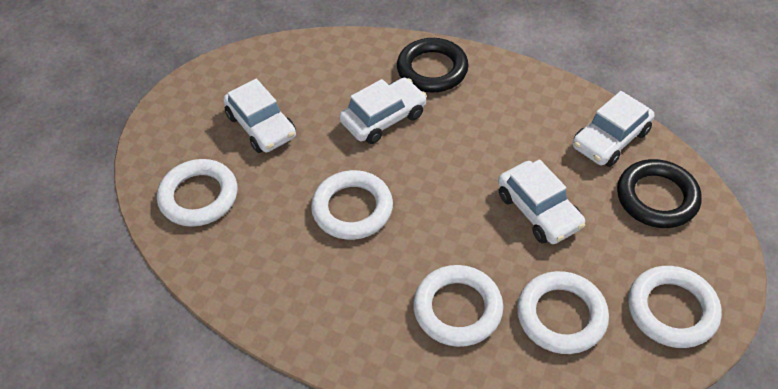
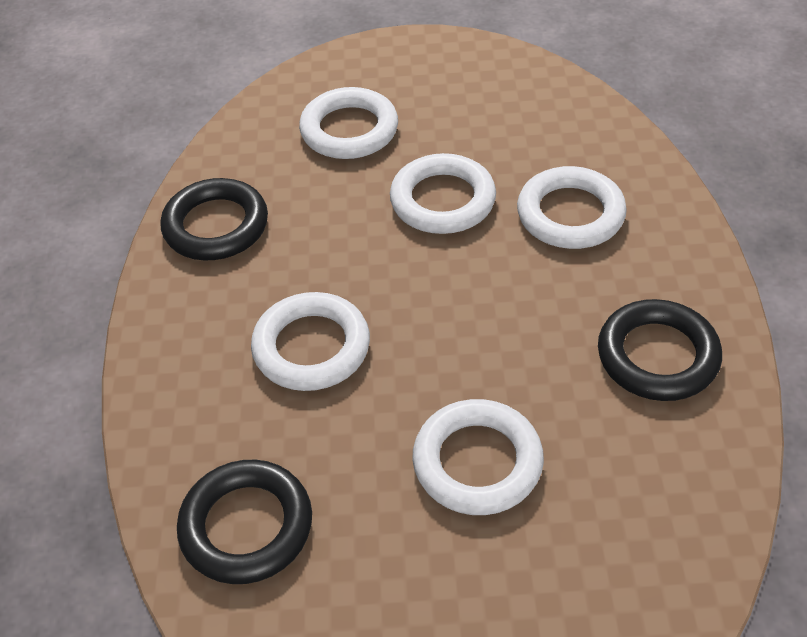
black ring: 2 -> 3
white car: 4 -> 0

